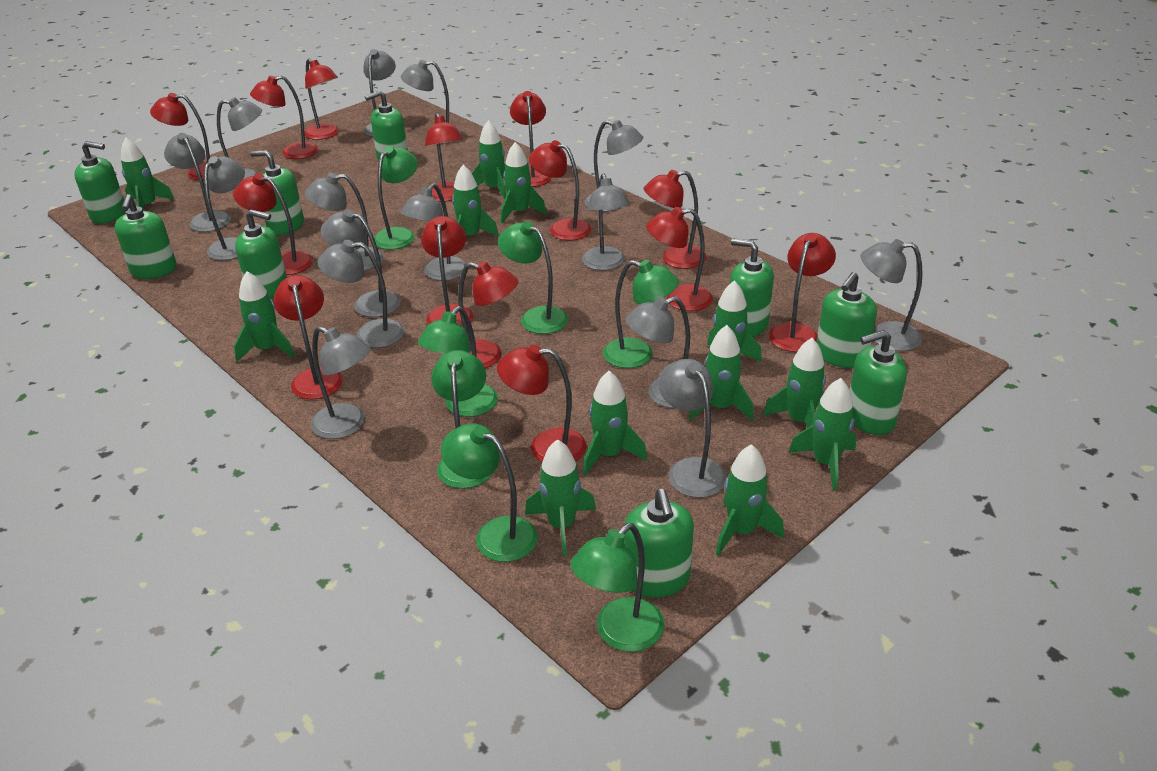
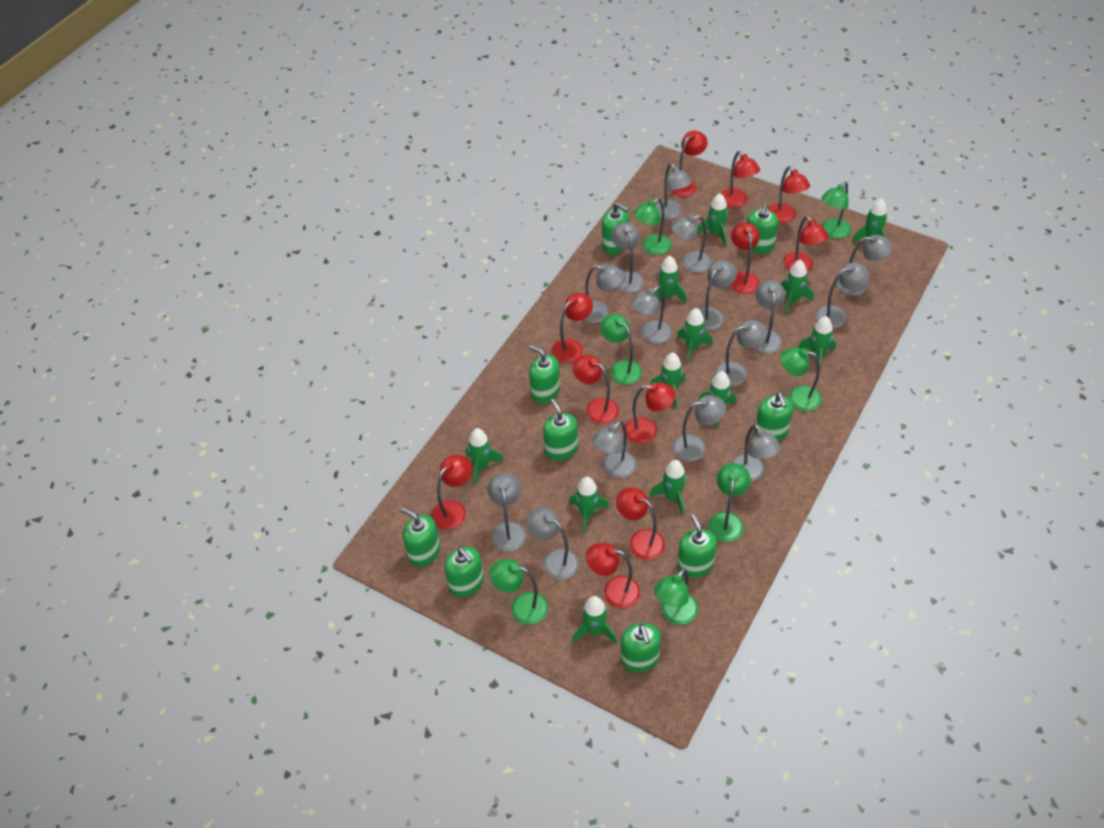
red lamp: 14 -> 11

